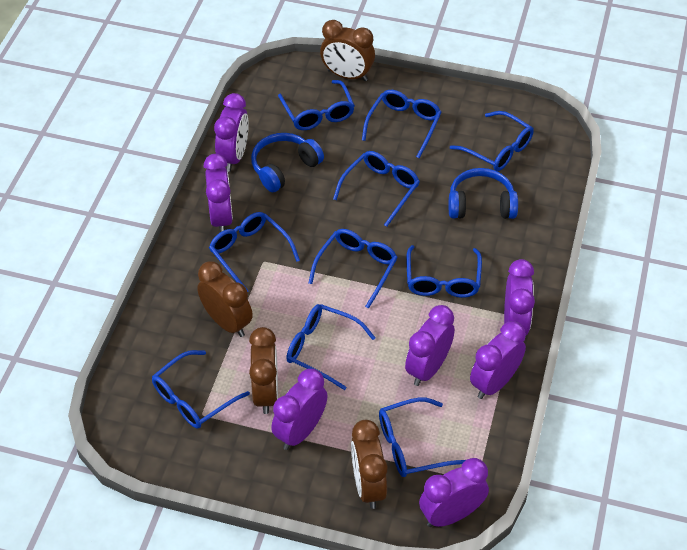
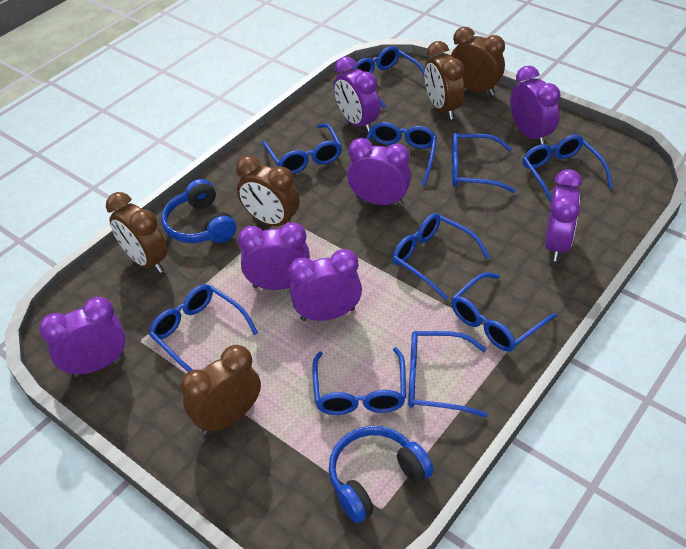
brown clock: 4 -> 5

